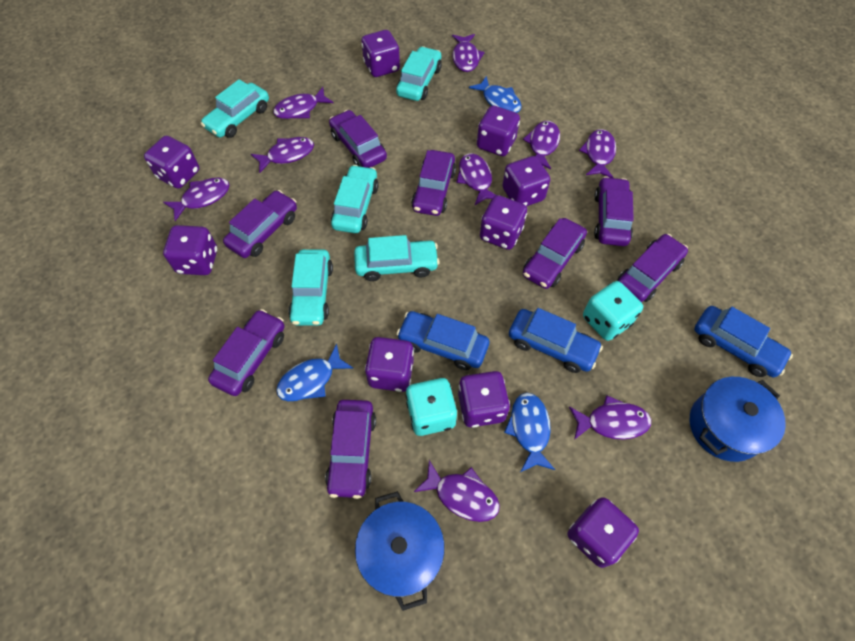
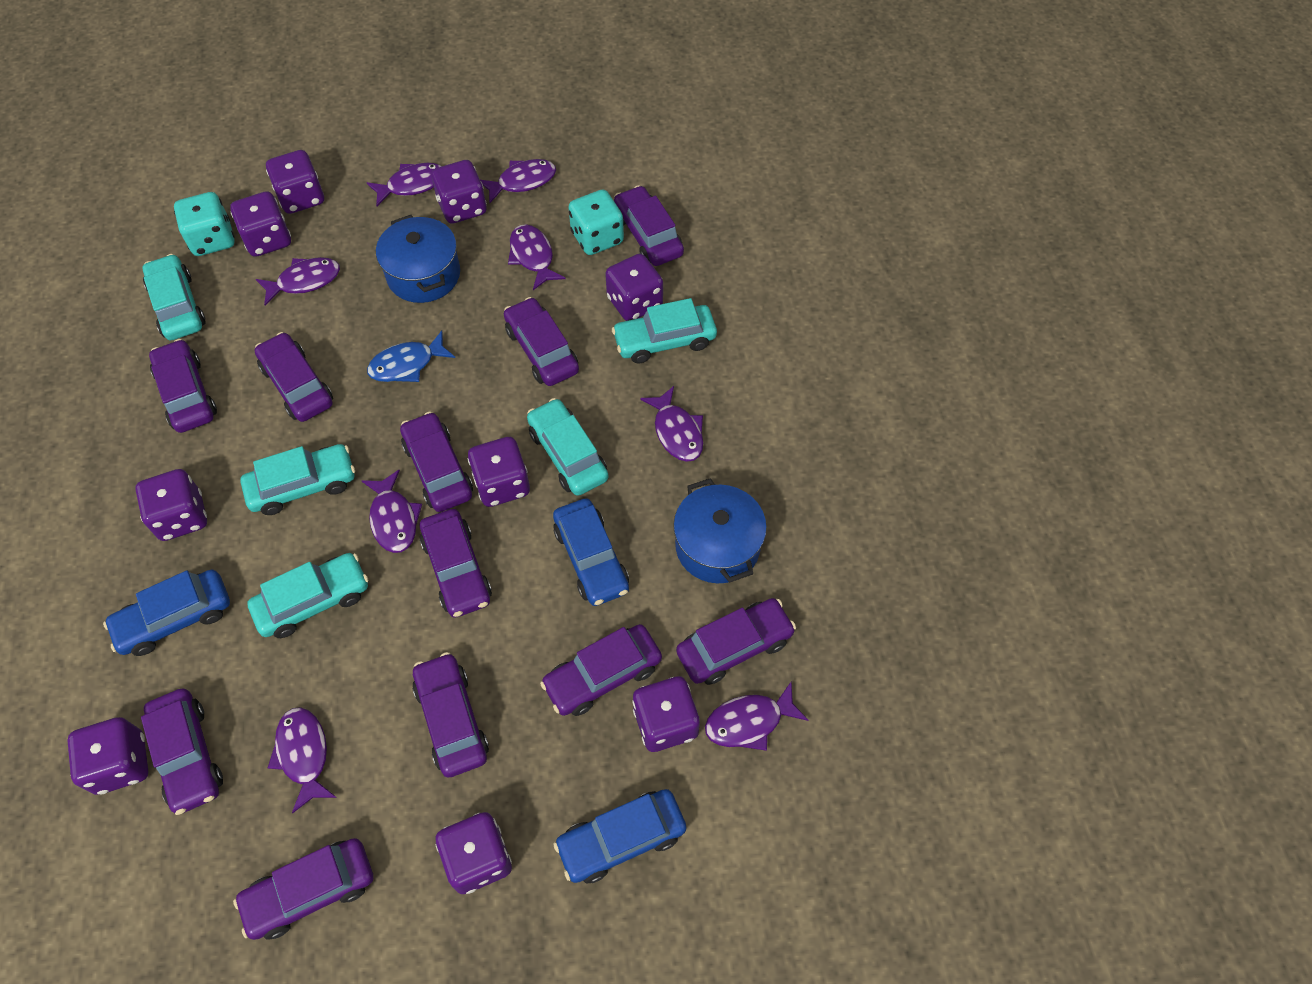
blue fish: 3 -> 1
purple car: 8 -> 11
purple fish: 9 -> 8

